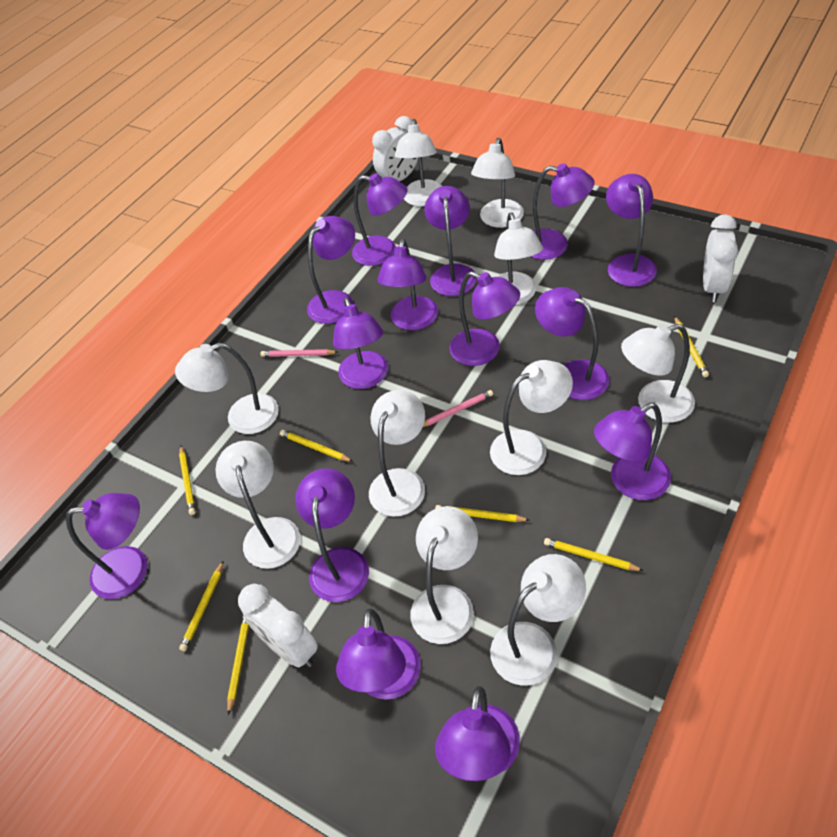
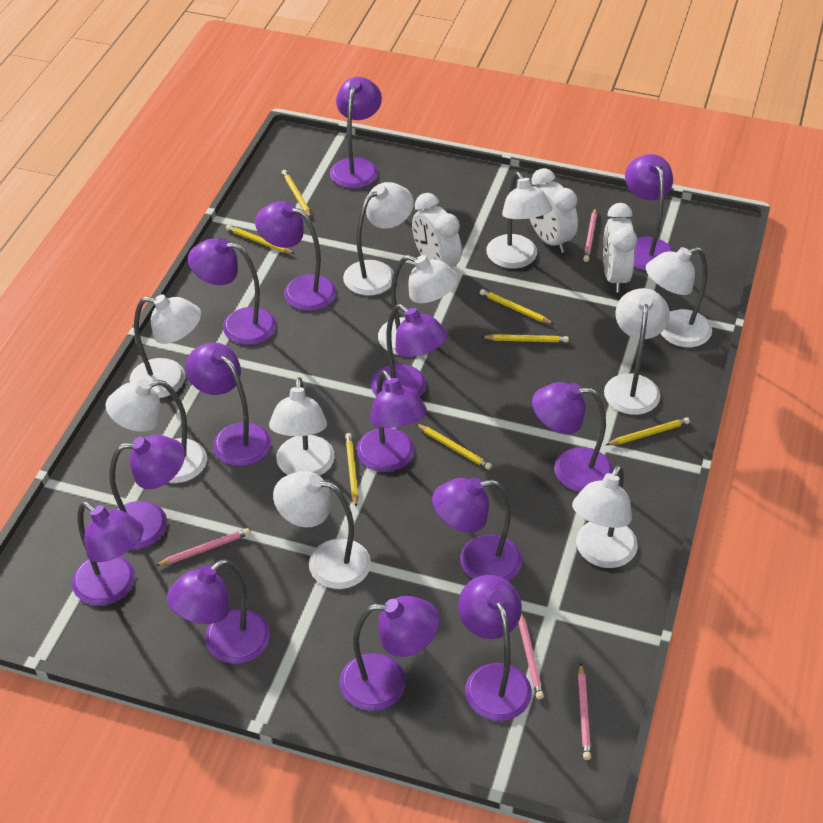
pink pencil: 2 -> 4

